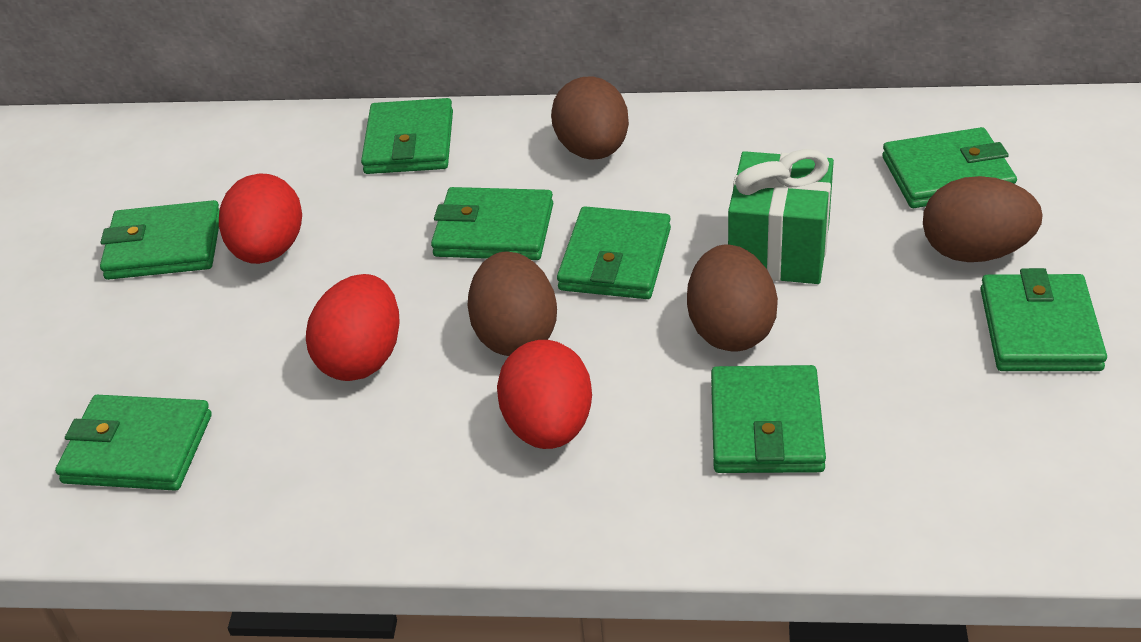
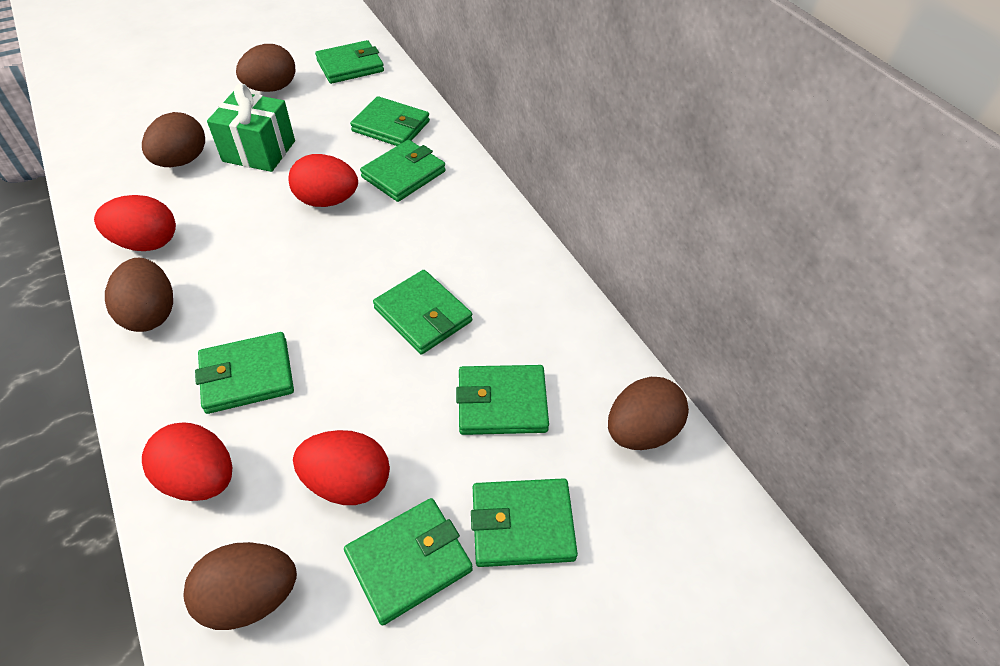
brown egg: 4 -> 5
red egg: 3 -> 4

